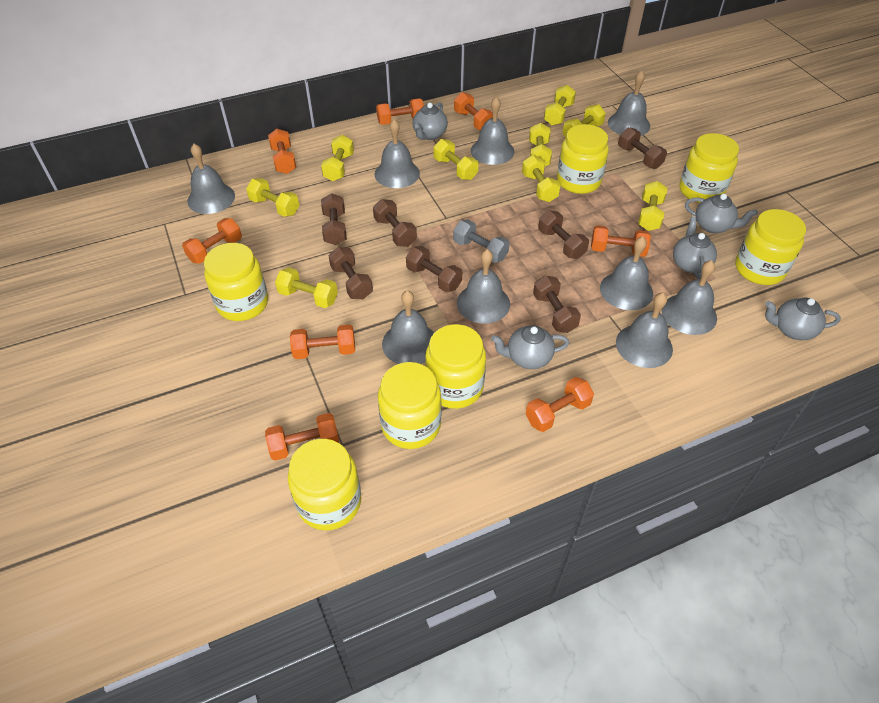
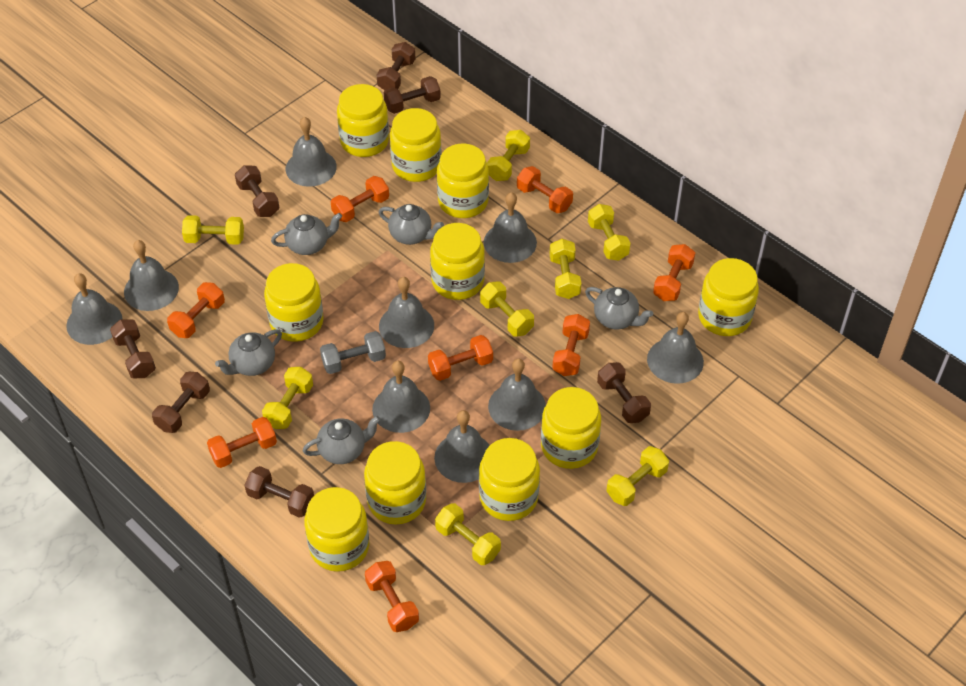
yellow dumbbell: 9 -> 8
yellow jar: 7 -> 10

